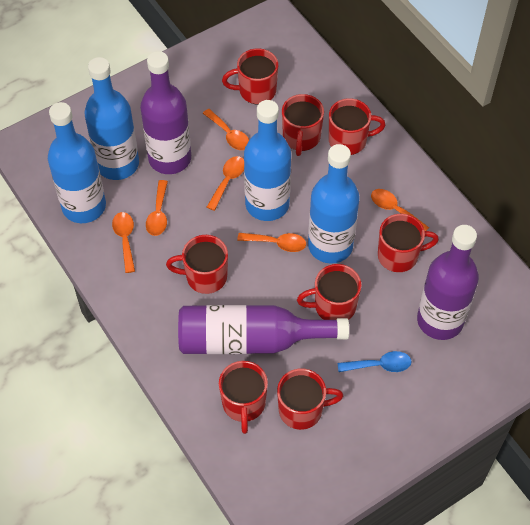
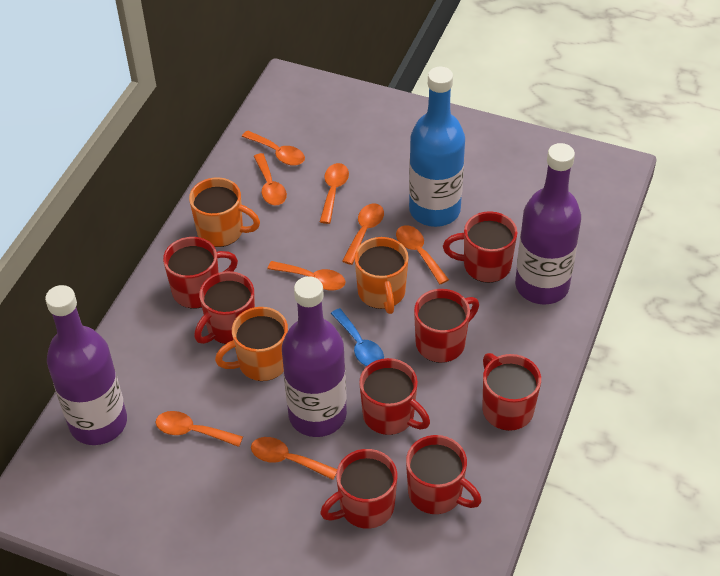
blue bottle: 4 -> 1
orange mug: 0 -> 3
orange spoon: 6 -> 8

